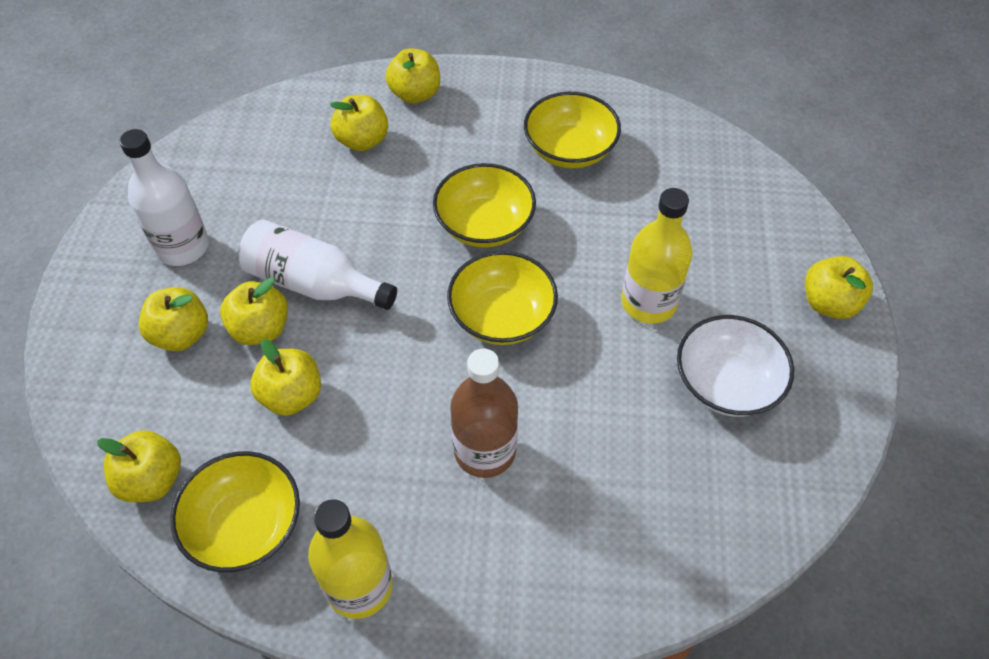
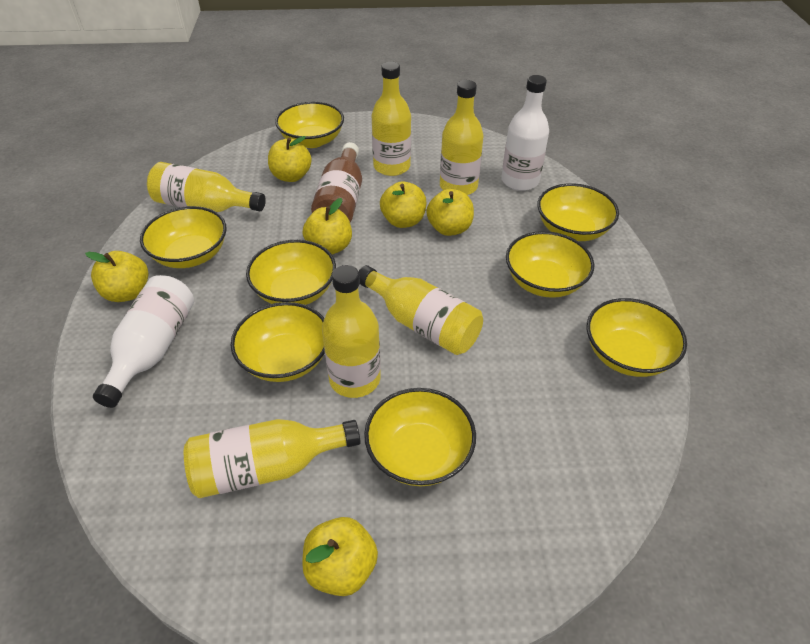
white bowl: 1 -> 0
yellow apple: 7 -> 6
yellow bottle: 2 -> 6
yellow bowl: 4 -> 8

